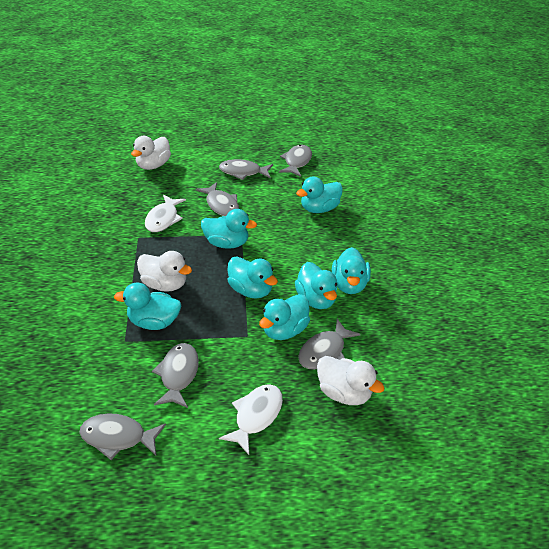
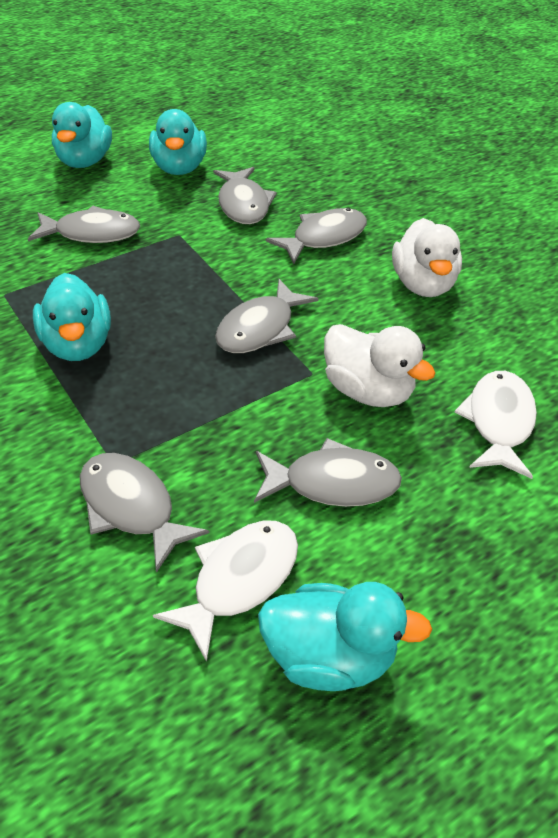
turquoise duck: 7 -> 4
white duck: 3 -> 2

